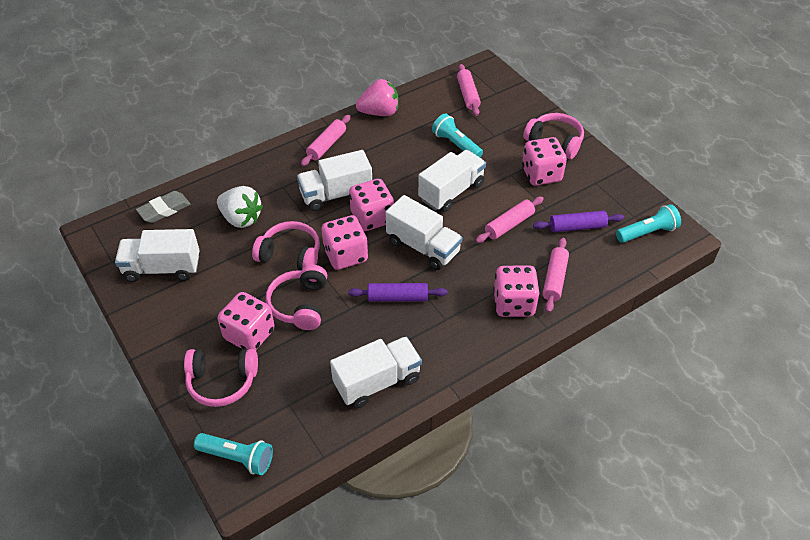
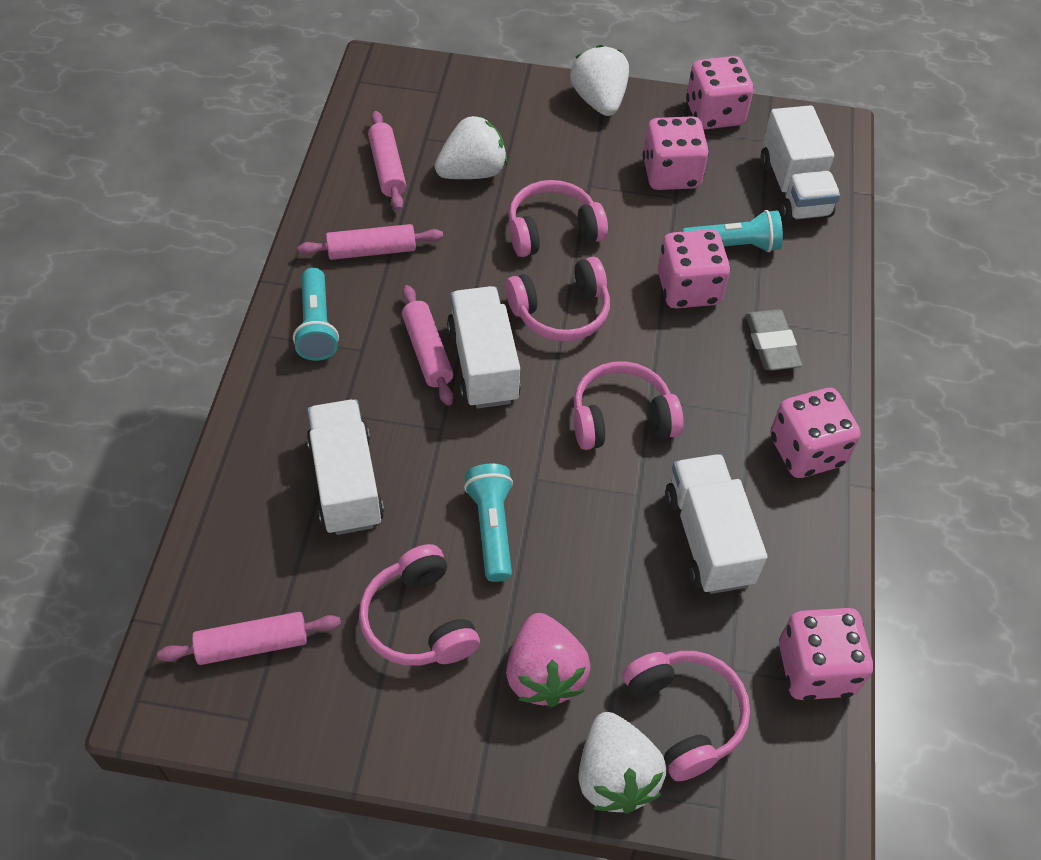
pink headphones: 4 -> 5
purple rolling pin: 2 -> 0
white strawberry: 1 -> 3
white truck: 5 -> 4

